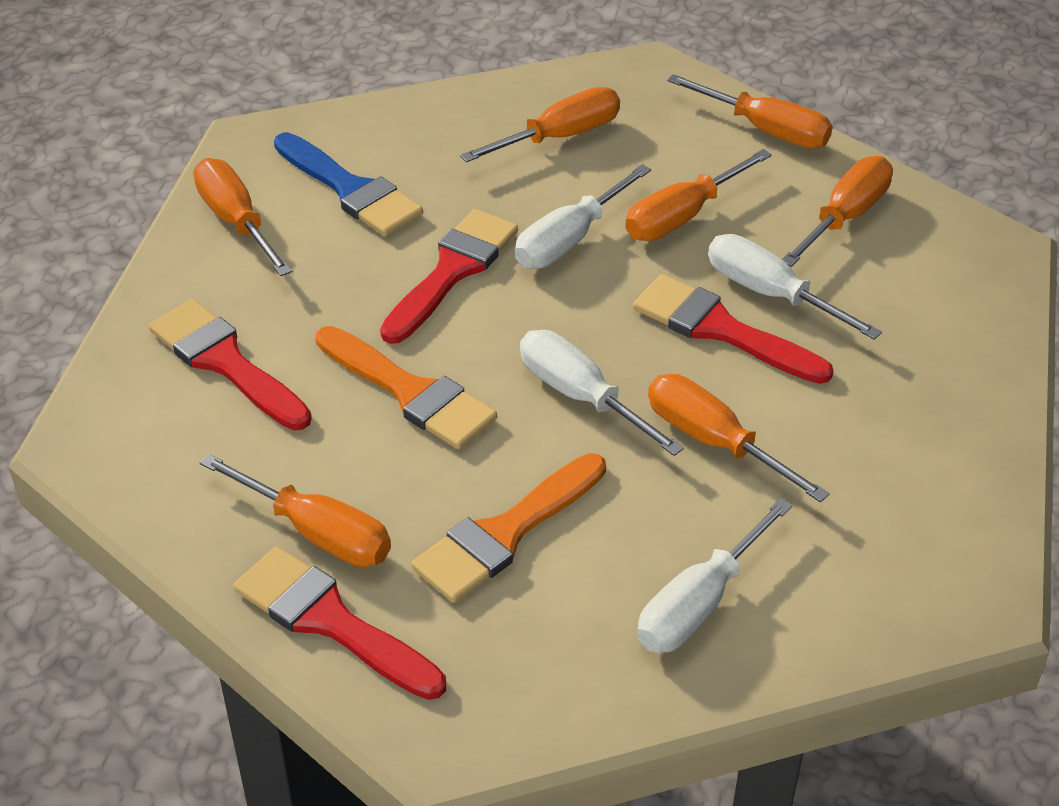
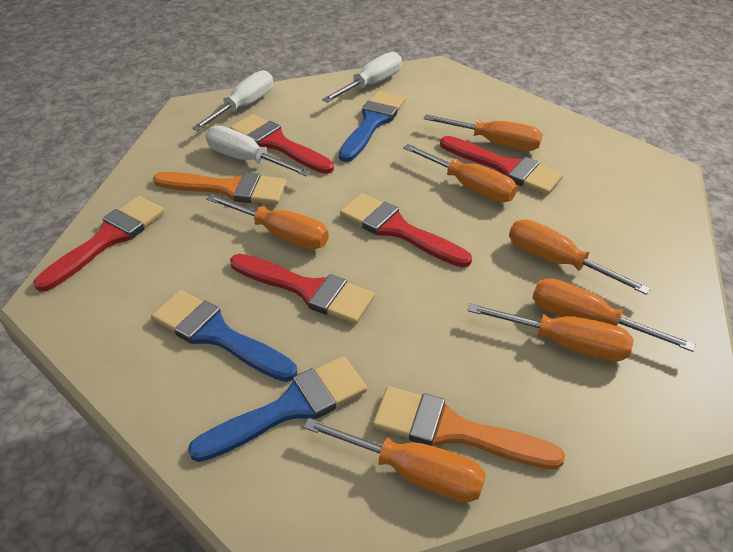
blue brush: 1 -> 3
red brush: 4 -> 5
white screwdriver: 4 -> 3

